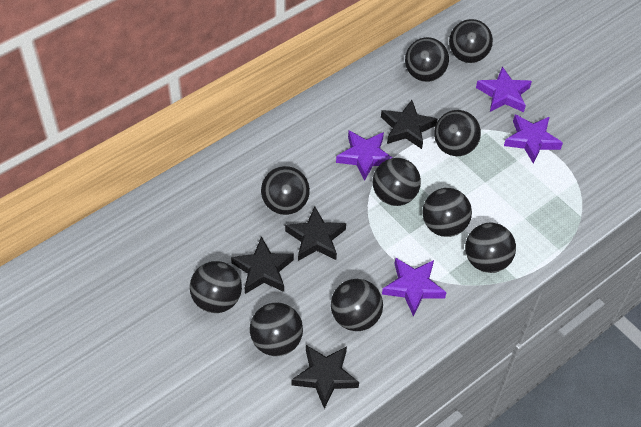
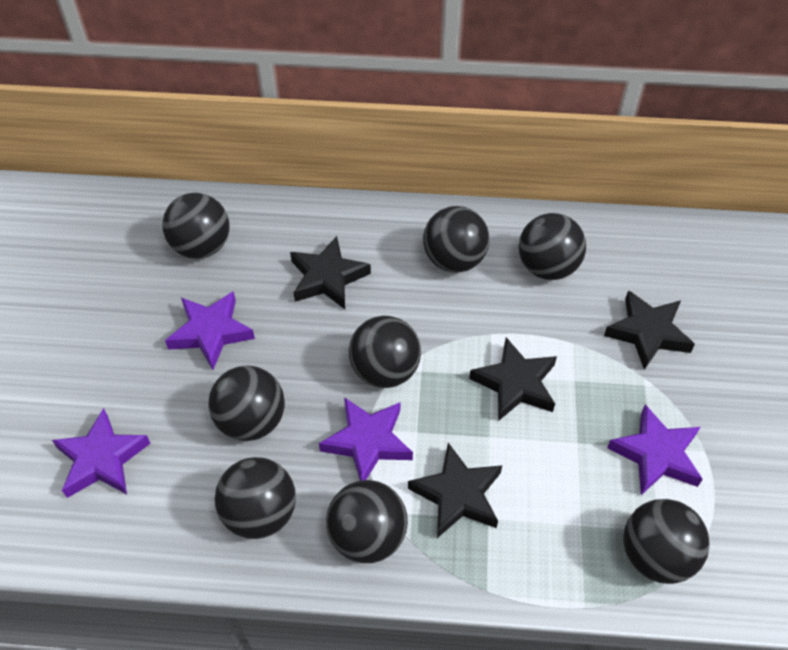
black ball: 10 -> 8

